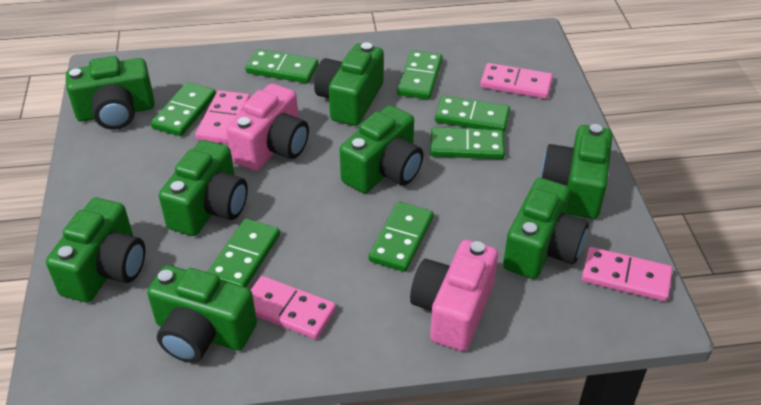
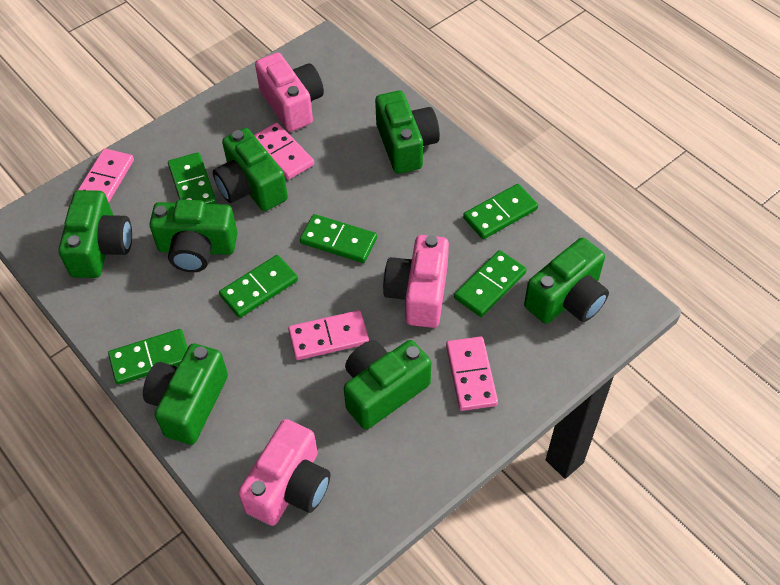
green camera: 8 -> 7
green domino: 7 -> 6
pink camera: 2 -> 3

